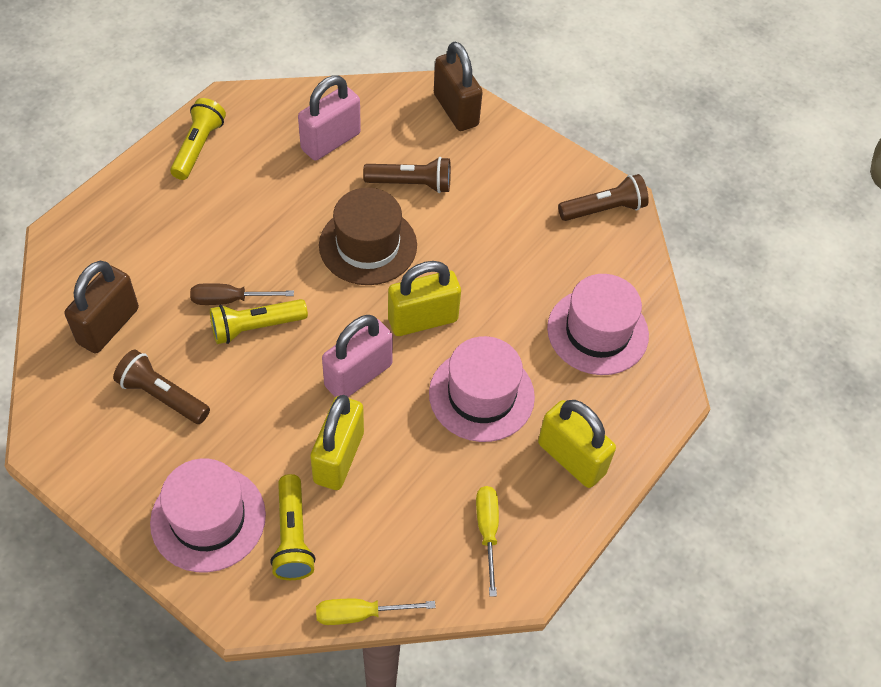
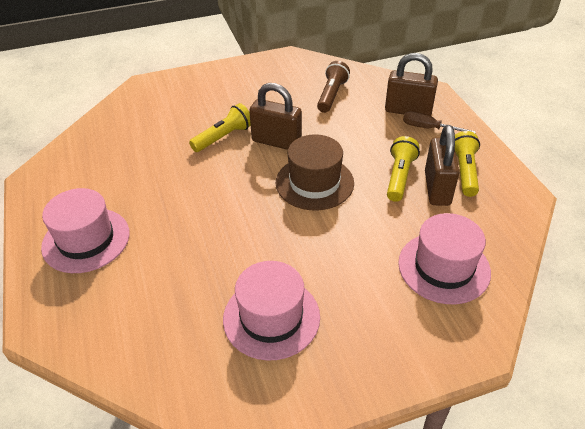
brown flashlight: 3 -> 1
brown padlock: 2 -> 3
pink padlock: 2 -> 0
yellow padlock: 3 -> 0
yellow screwdriver: 2 -> 0

